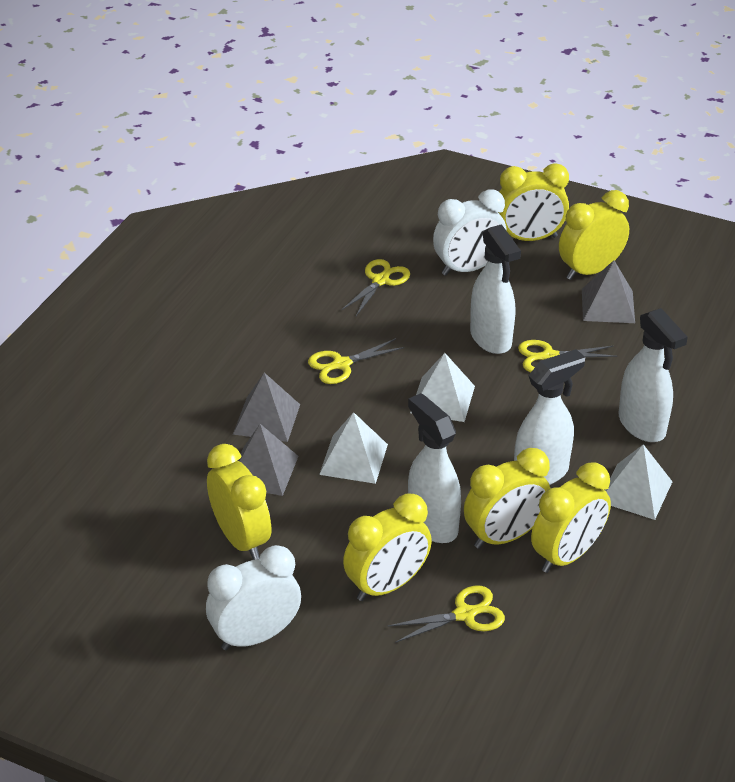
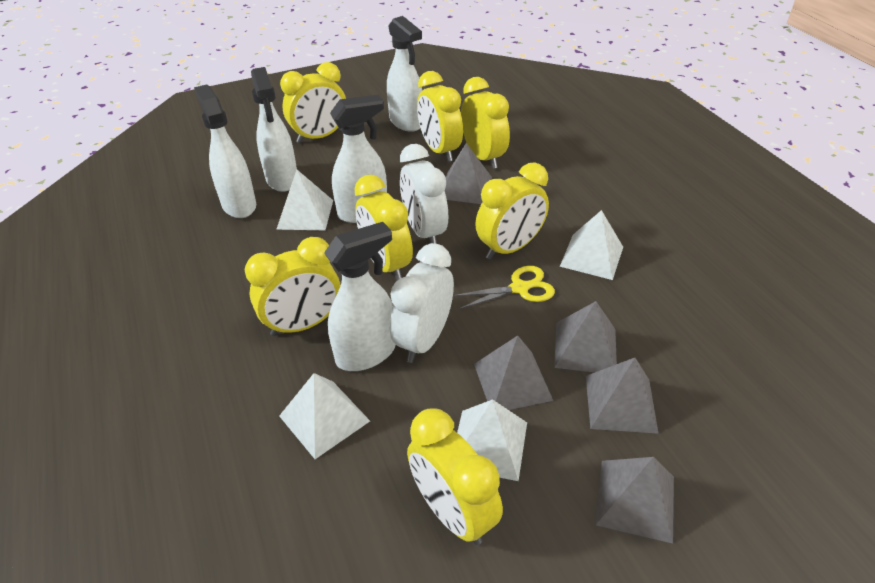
grey pyramid: 3 -> 5
white pyramid: 3 -> 4
white spray bottle: 4 -> 5
yellow clock: 6 -> 7
yellow scissors: 4 -> 1

